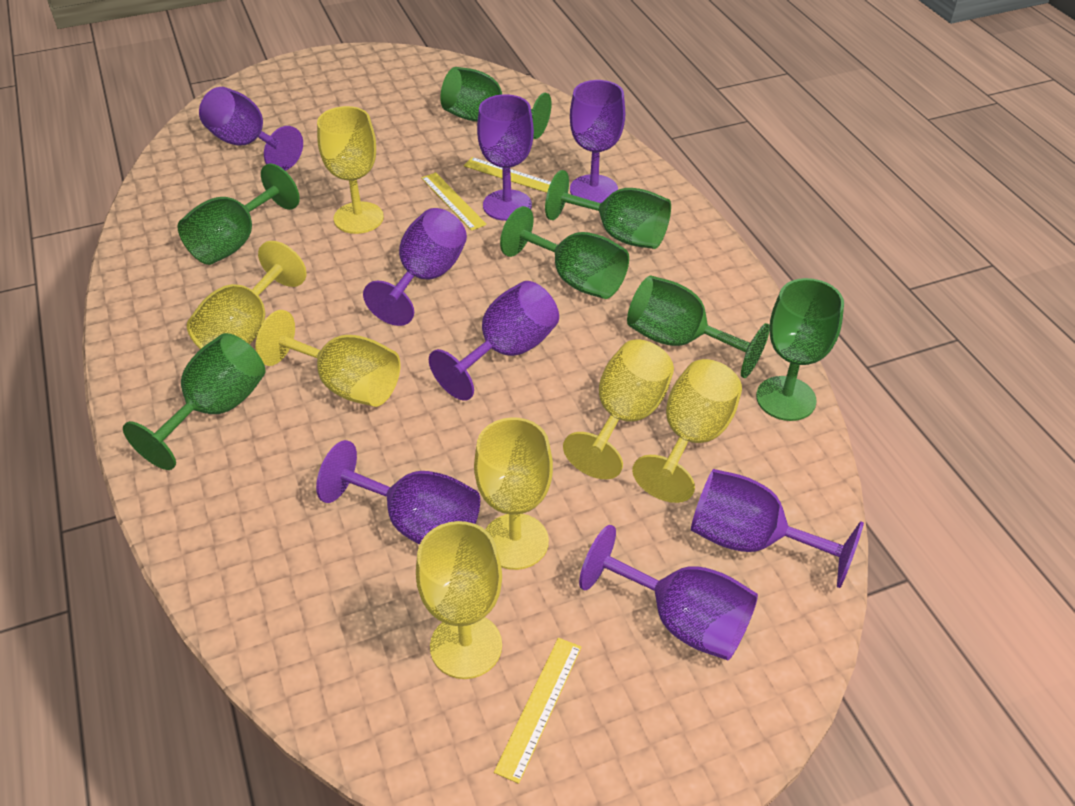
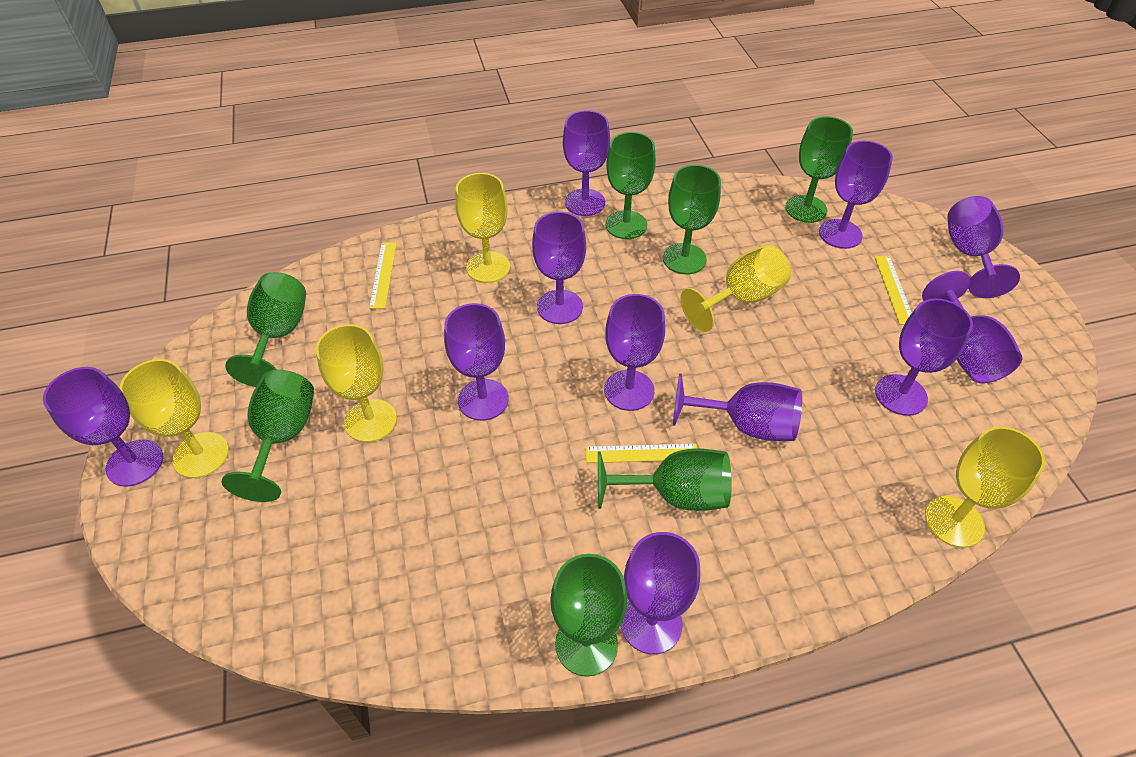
purple goblet: 8 -> 11
yellow goblet: 7 -> 5

